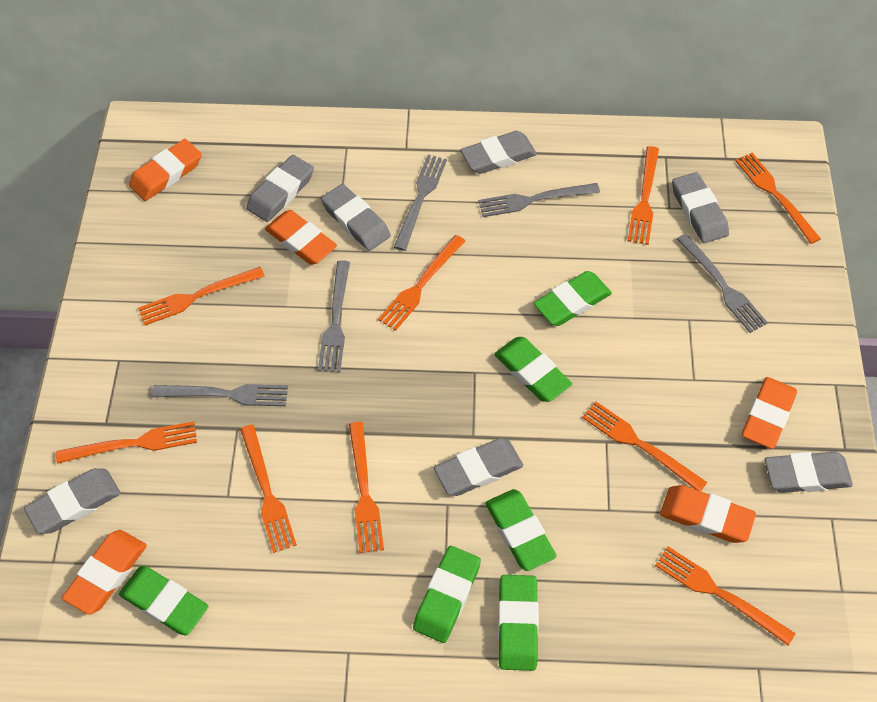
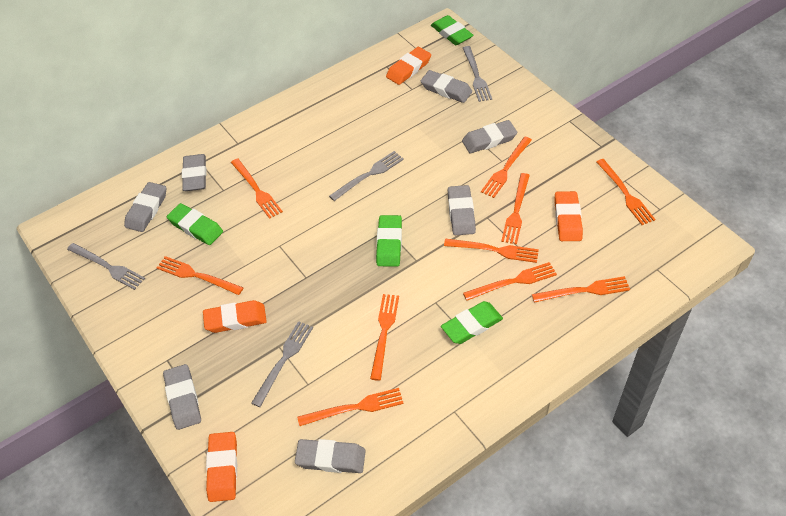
green eraser: 6 -> 4
grey fork: 5 -> 4
orange eraser: 5 -> 4
orange fork: 9 -> 10

